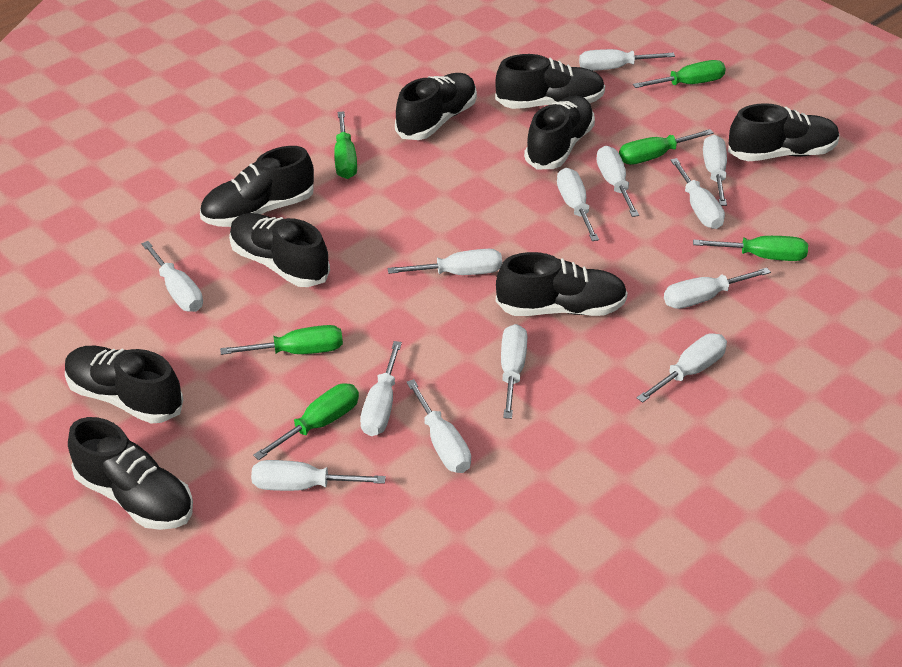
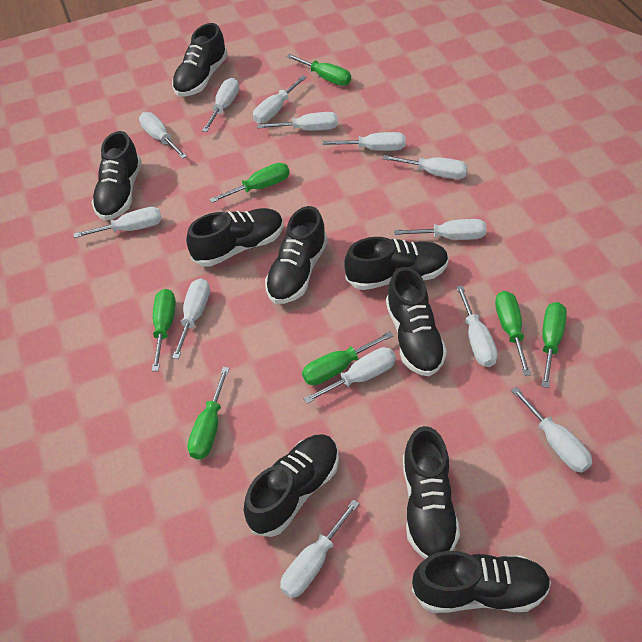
green screwdriver: 6 -> 7

